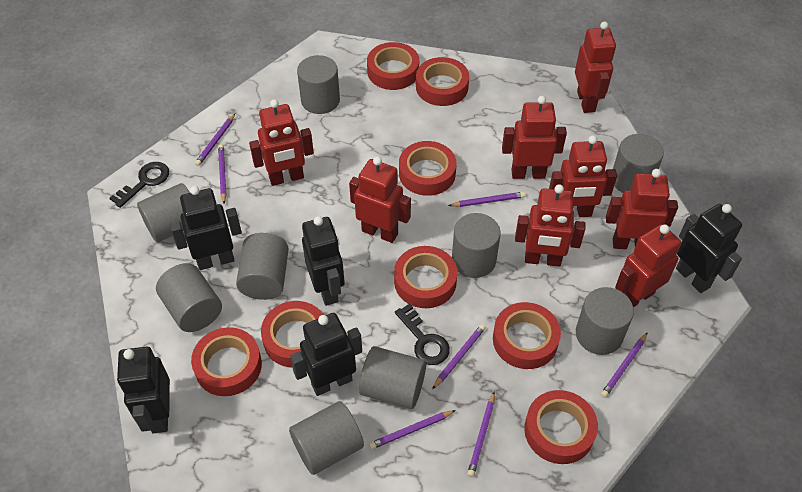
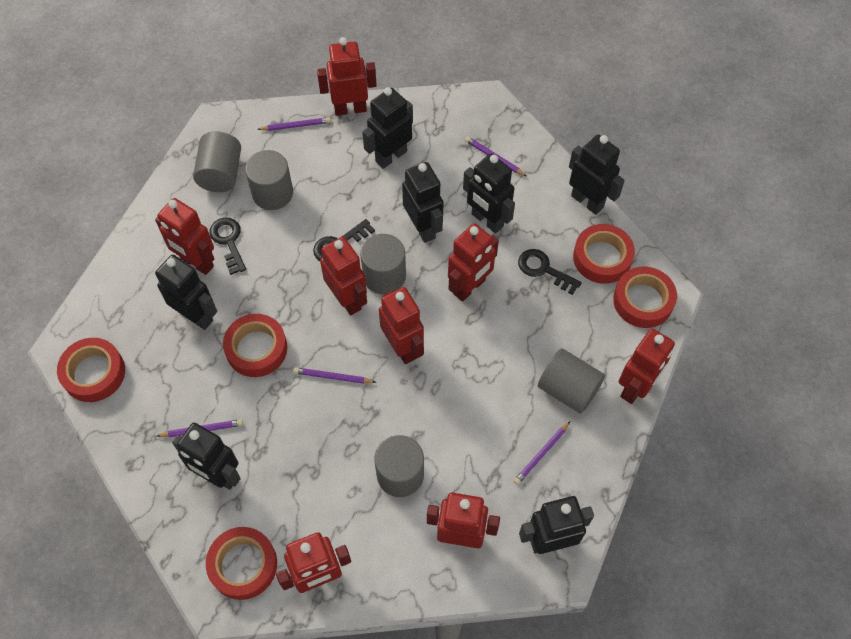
black key: 2 -> 3
black robot: 5 -> 7
grey cylinder: 9 -> 5
purple pencil: 7 -> 5
red tape: 8 -> 5

